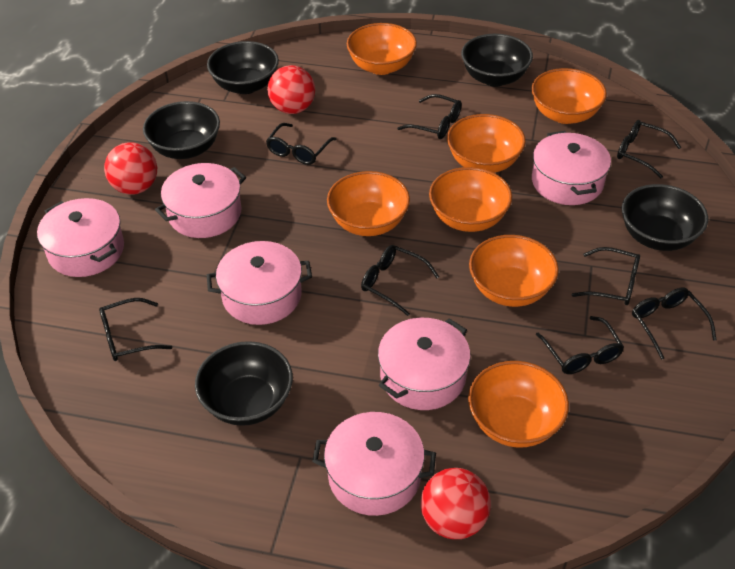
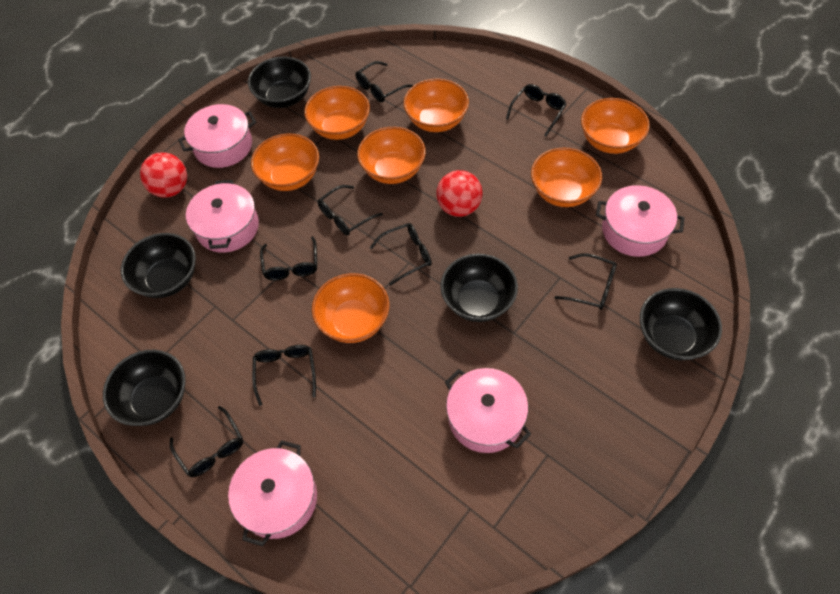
pink pot: 6 -> 5
red ball: 3 -> 2

